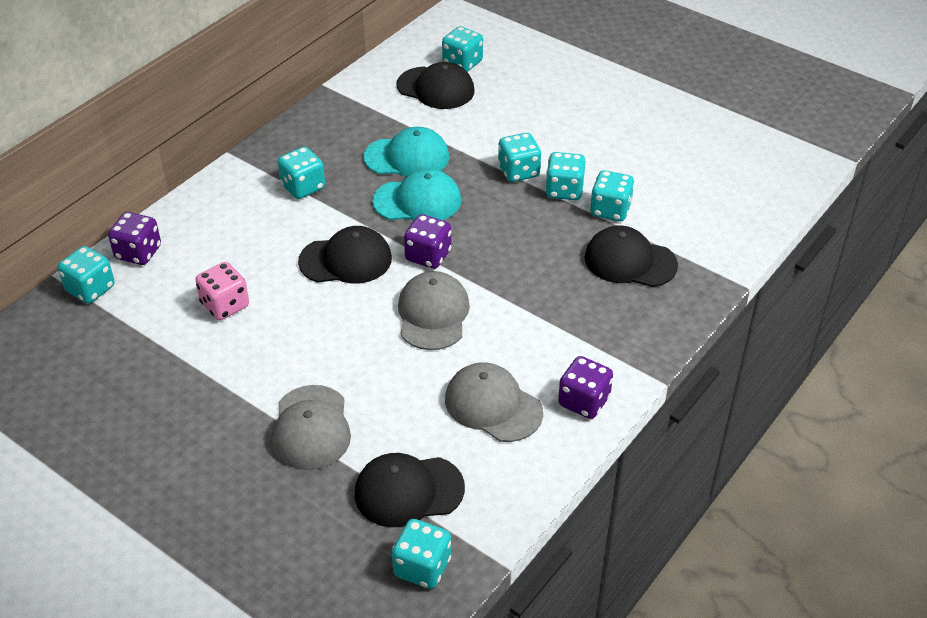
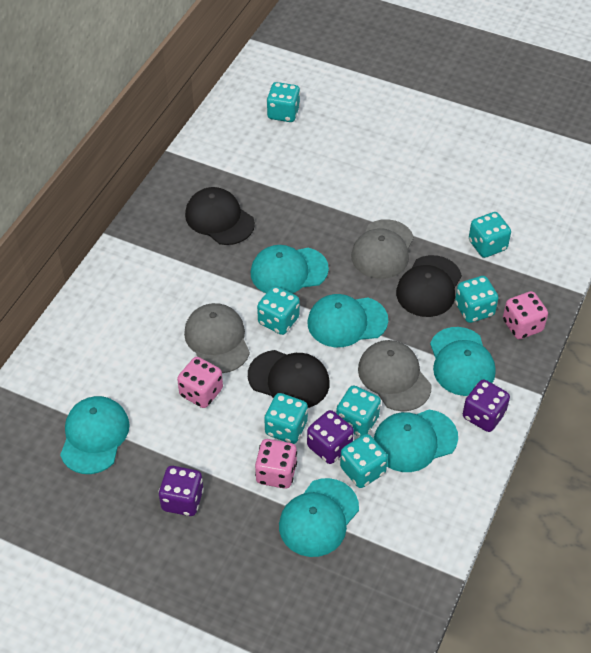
black cap: 4 -> 3
pink dice: 1 -> 3
turquoise cap: 2 -> 6

